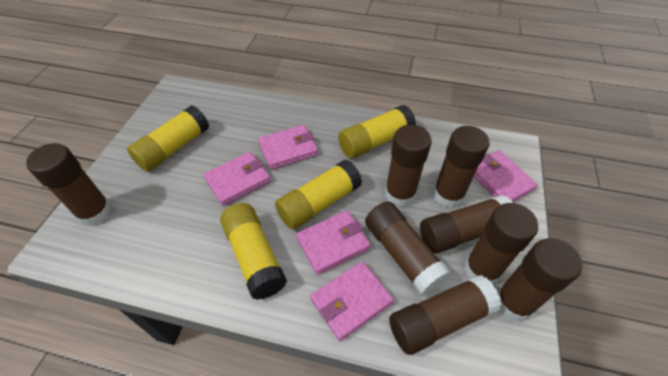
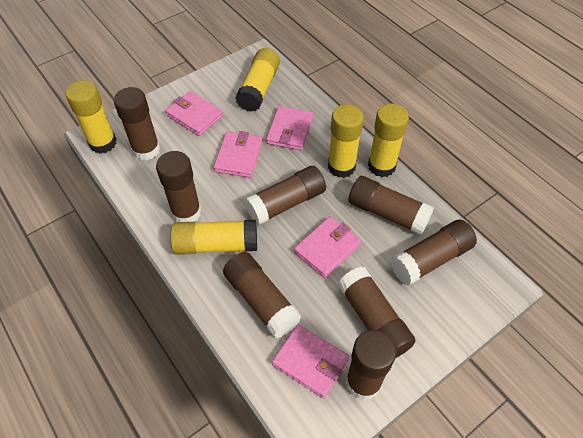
yellow glue stick: 4 -> 5

